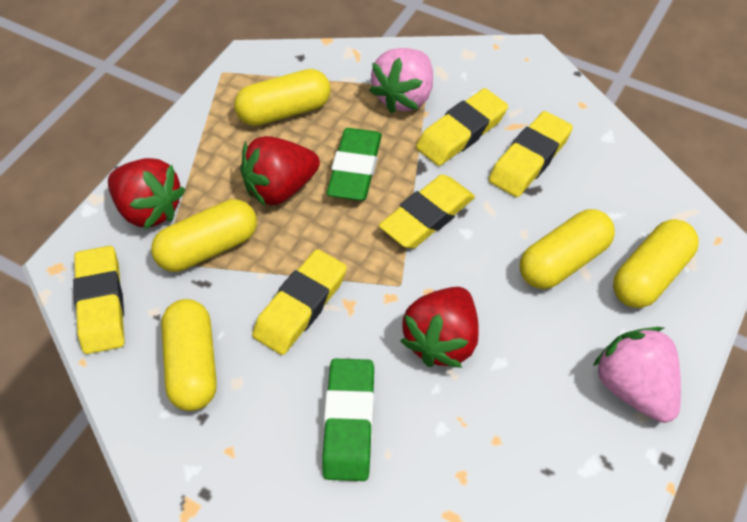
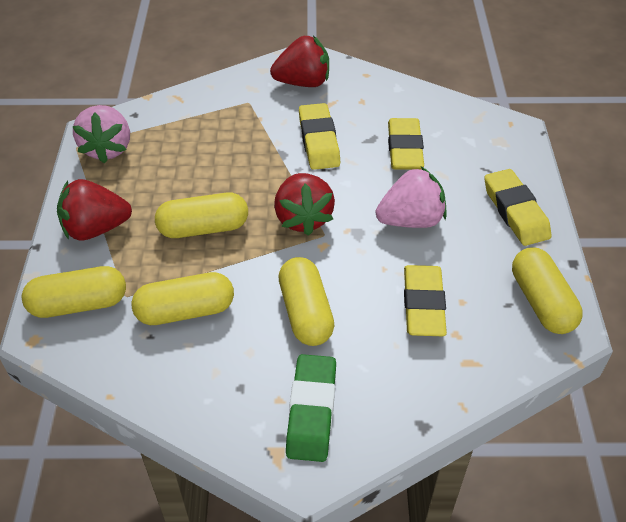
green eraser: 2 -> 1
yellow eraser: 5 -> 4

